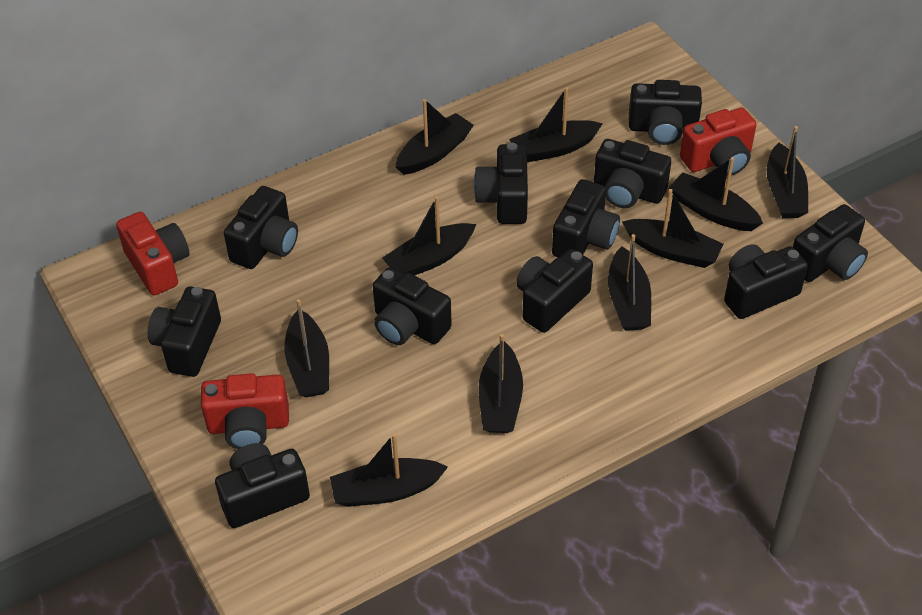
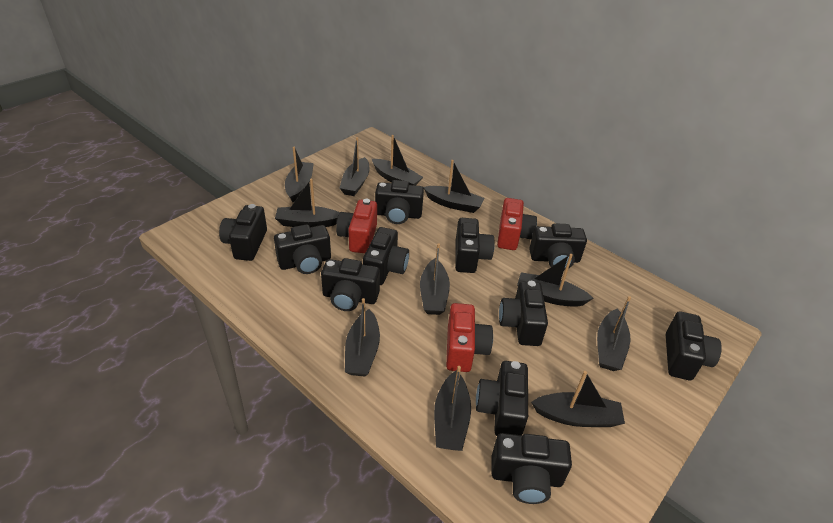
black boat: 10 -> 11

